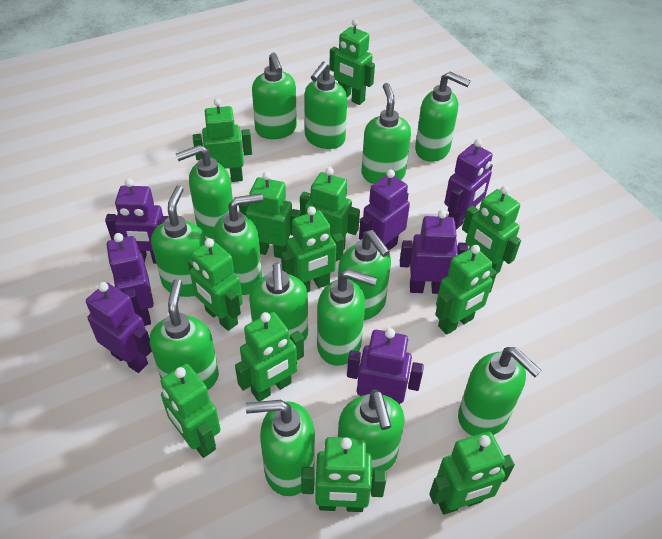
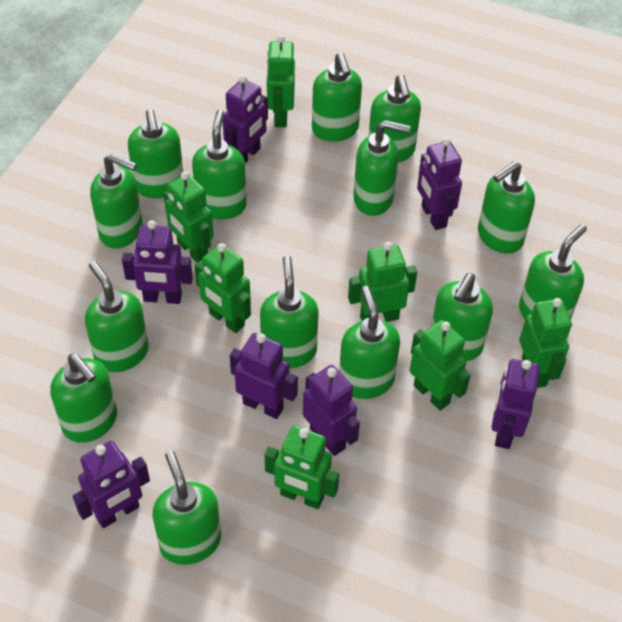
green robot: 12 -> 7

